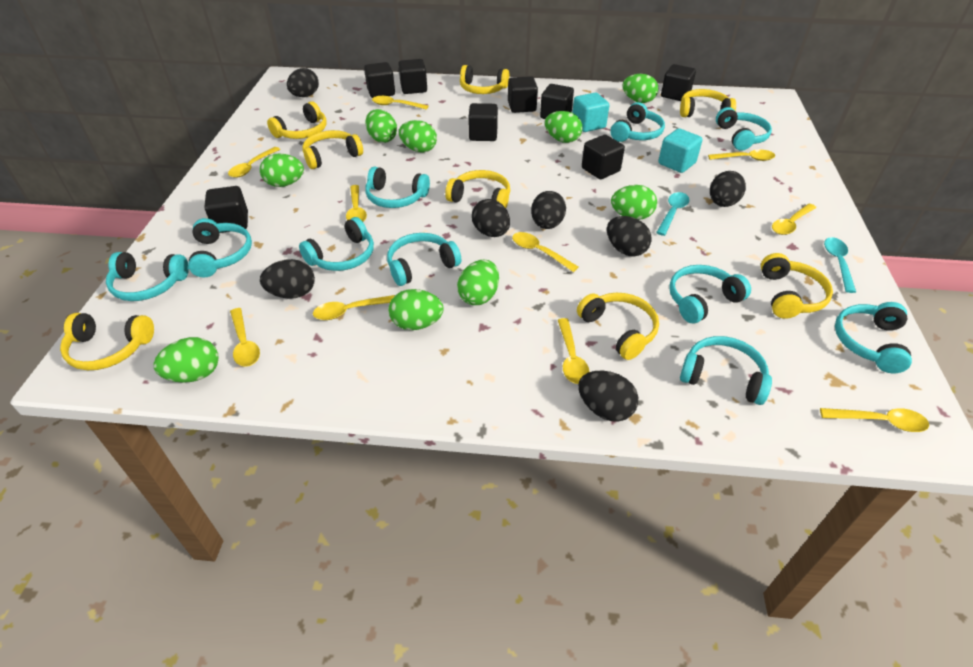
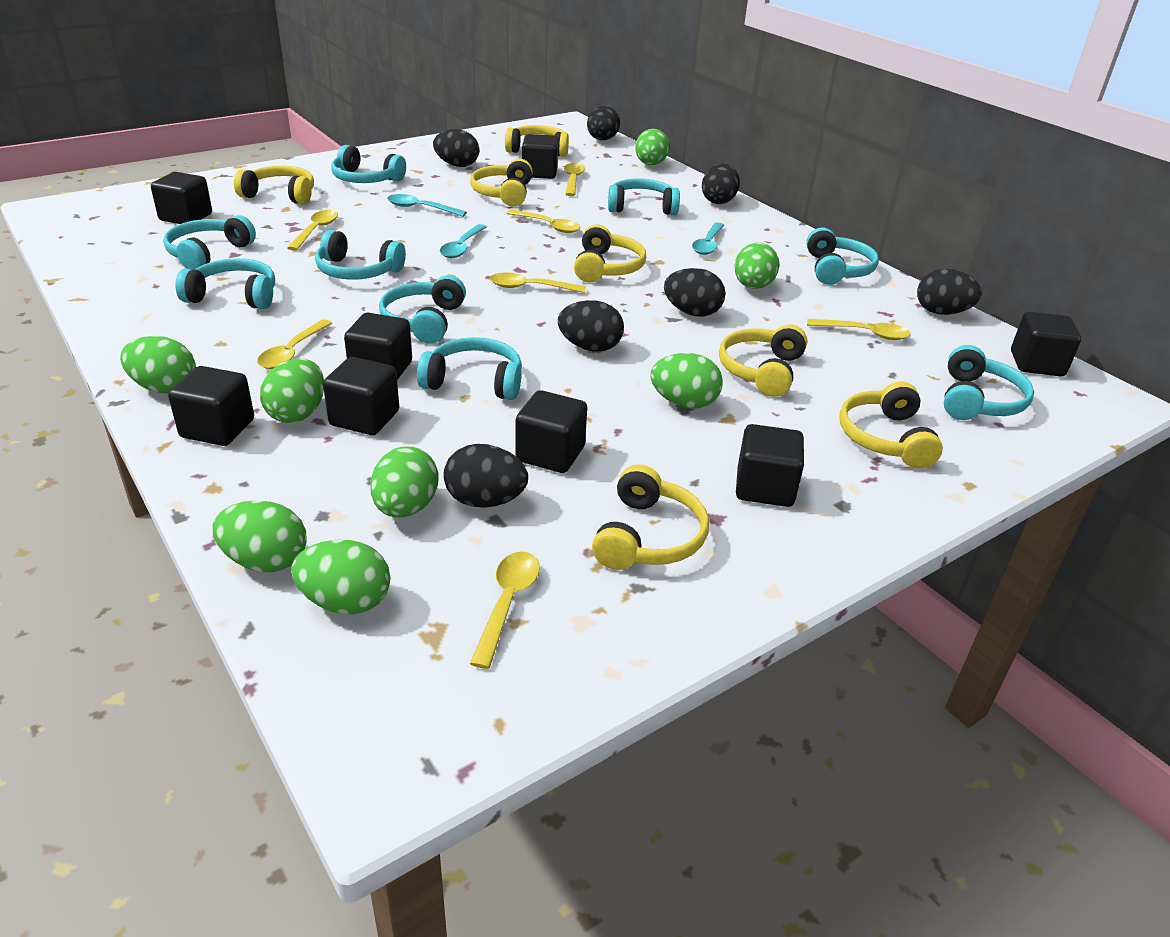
green egg: 9 -> 8
turquoise cube: 2 -> 0
turquoise headphones: 10 -> 9
turquoise spoon: 2 -> 3
yellow headphones: 8 -> 7
yellow spoon: 10 -> 7

